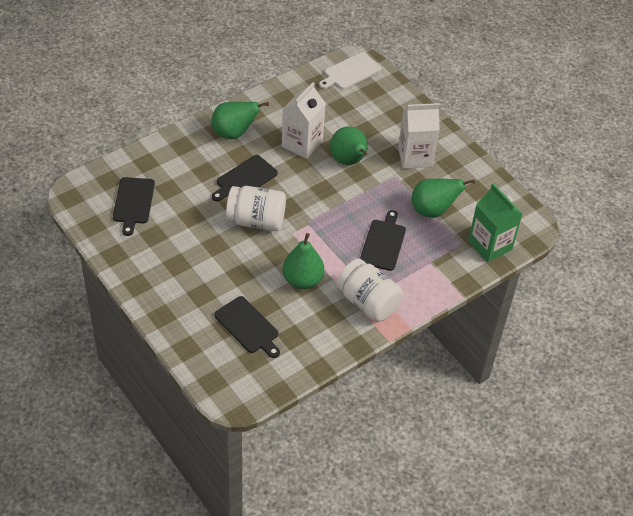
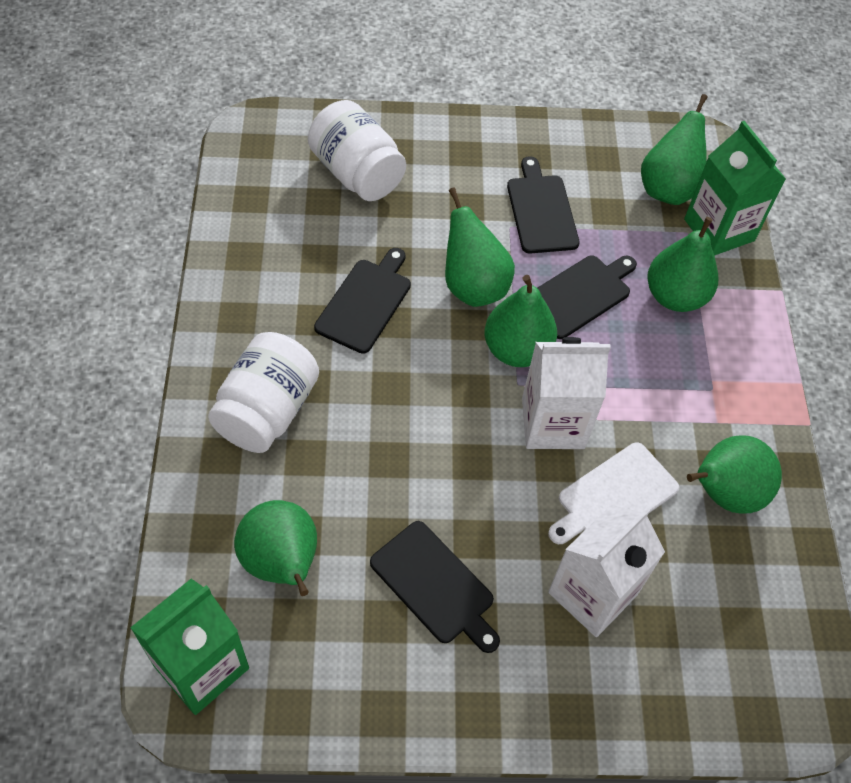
green carton: 1 -> 2
green pear: 4 -> 6

